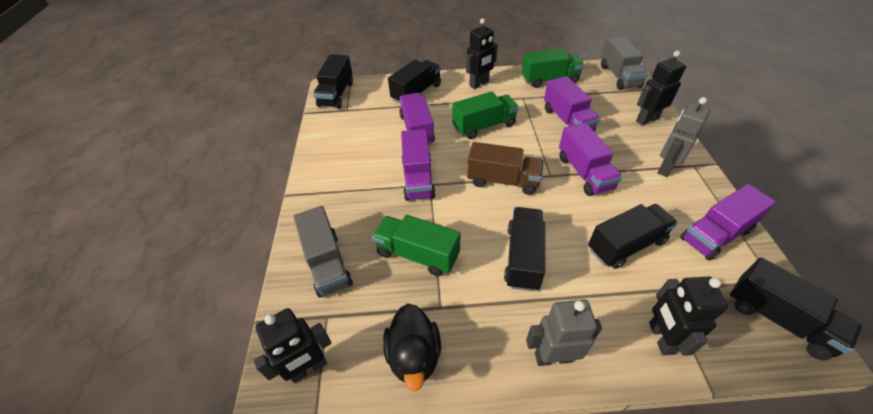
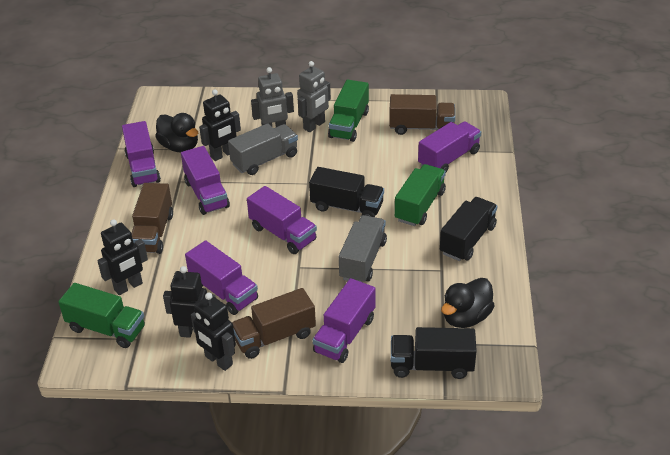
black duck: 1 -> 2
black truck: 5 -> 3
brown truck: 1 -> 3
purple truck: 5 -> 6

